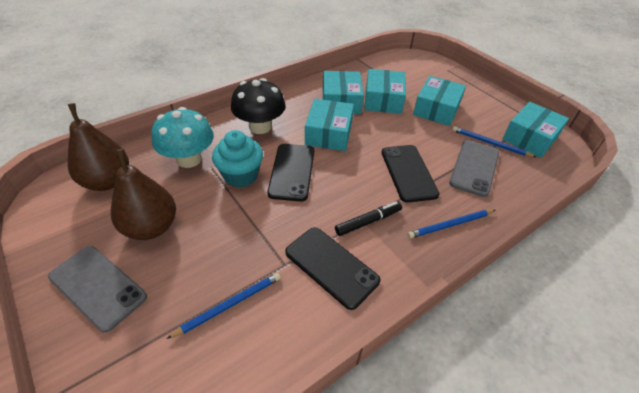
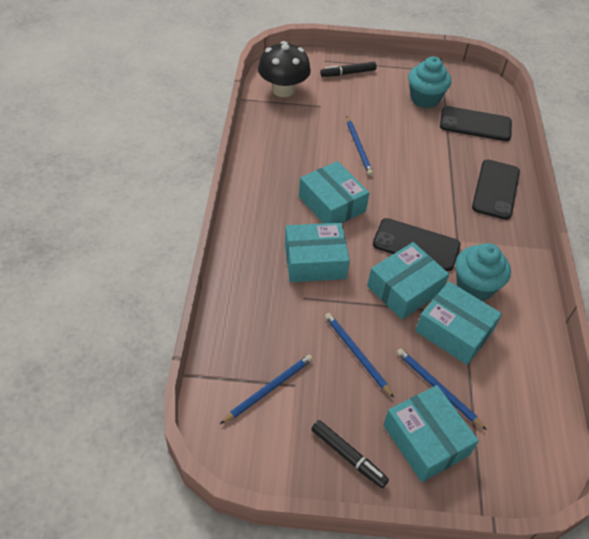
black marker: 1 -> 2
blue pencil: 3 -> 4
brown pear: 2 -> 0
grey phone: 2 -> 0
turquoise cupcake: 1 -> 2
turquoise mushroom: 1 -> 0

